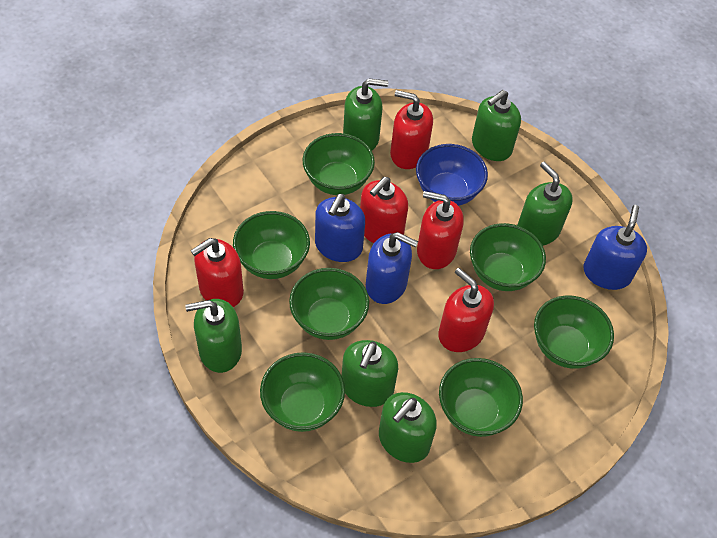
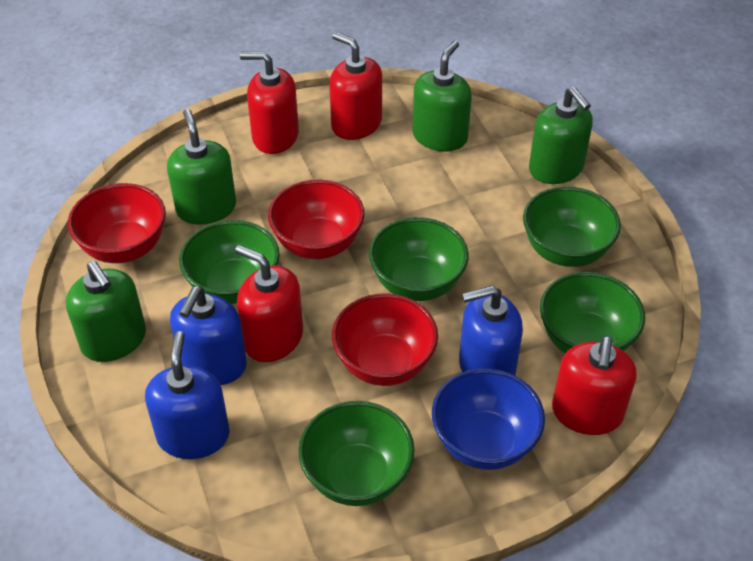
green bowl: 7 -> 5
green soap dispenser: 6 -> 4
red bowl: 0 -> 3
red soap dispenser: 5 -> 4

